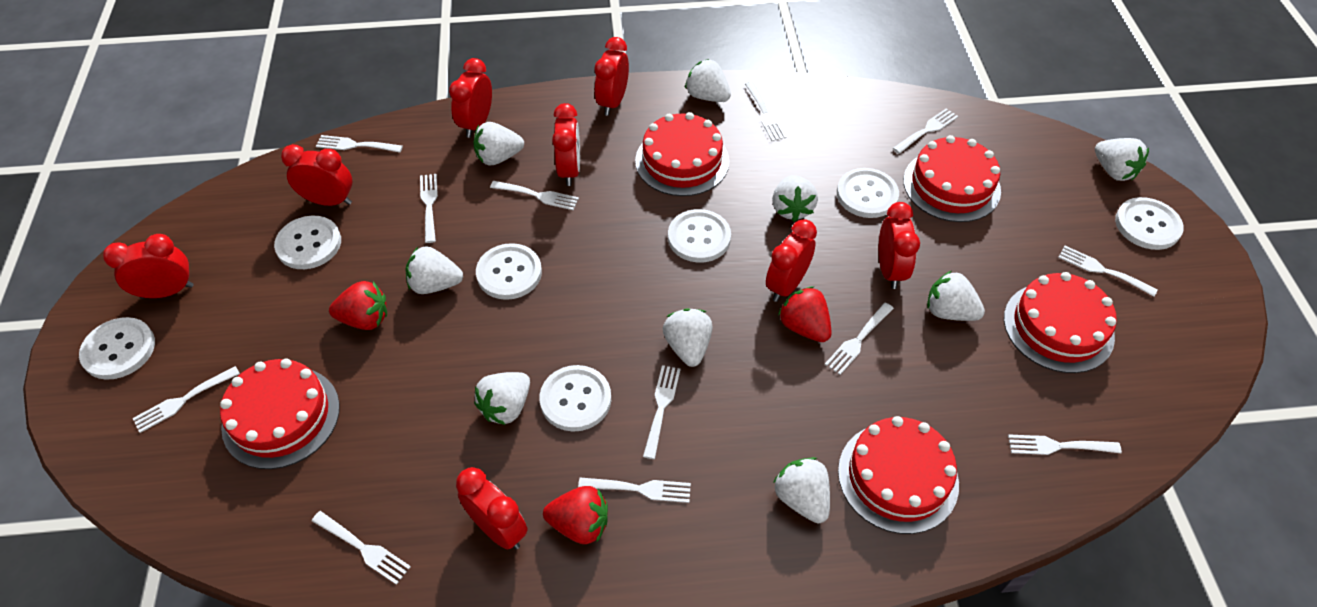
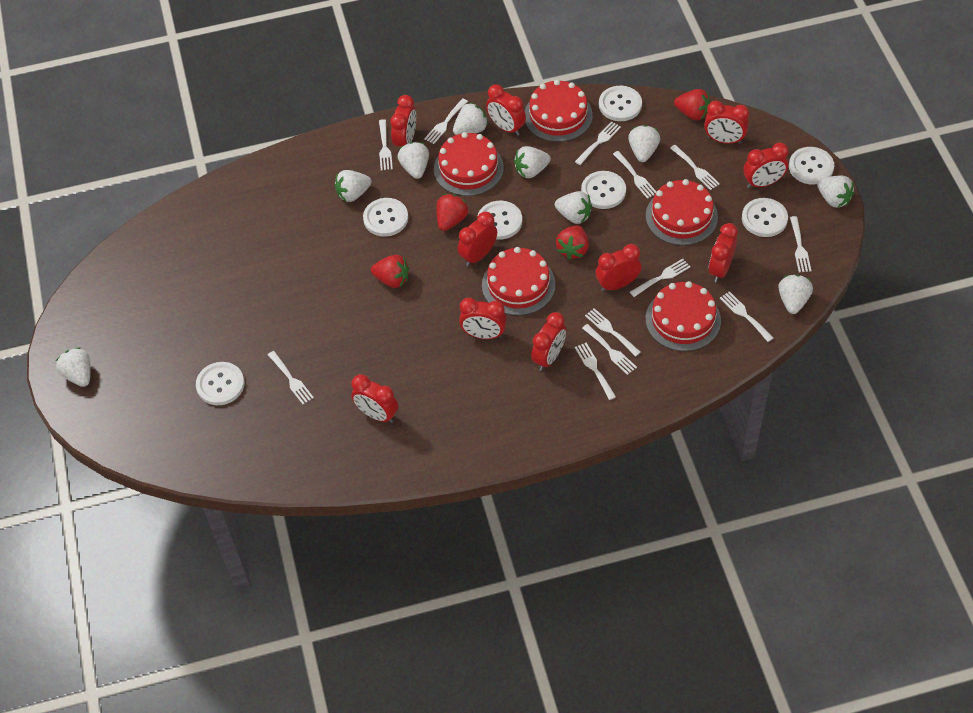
red clock: 8 -> 10
red strawberry: 3 -> 4

